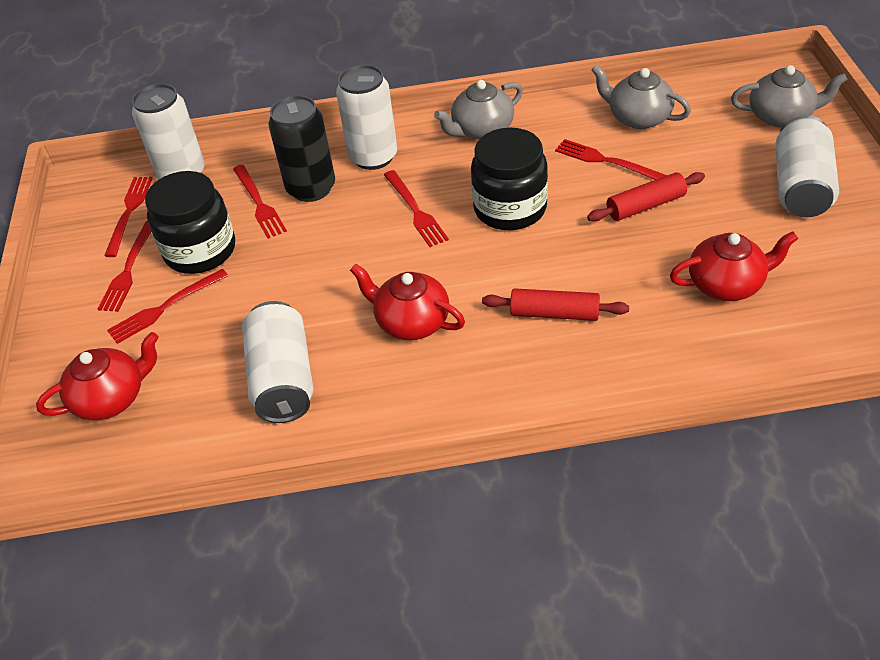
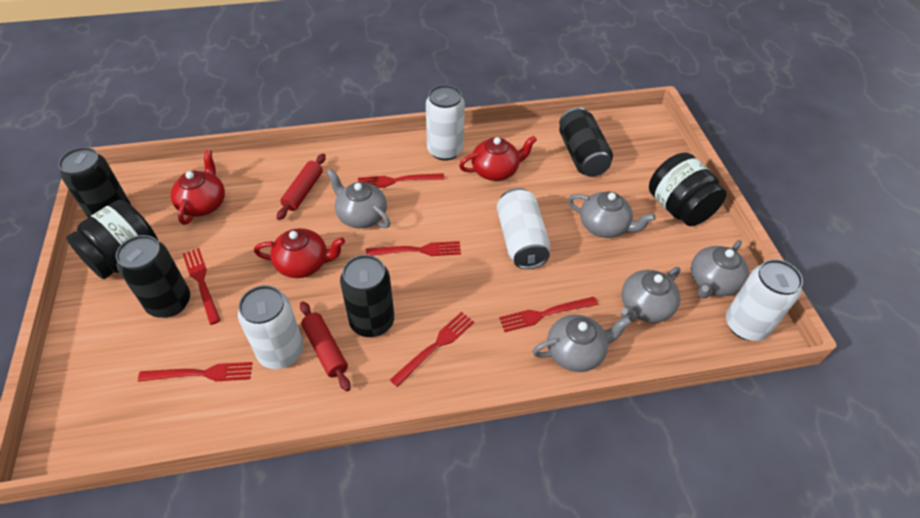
black can: 1 -> 4
grey teapot: 3 -> 5

